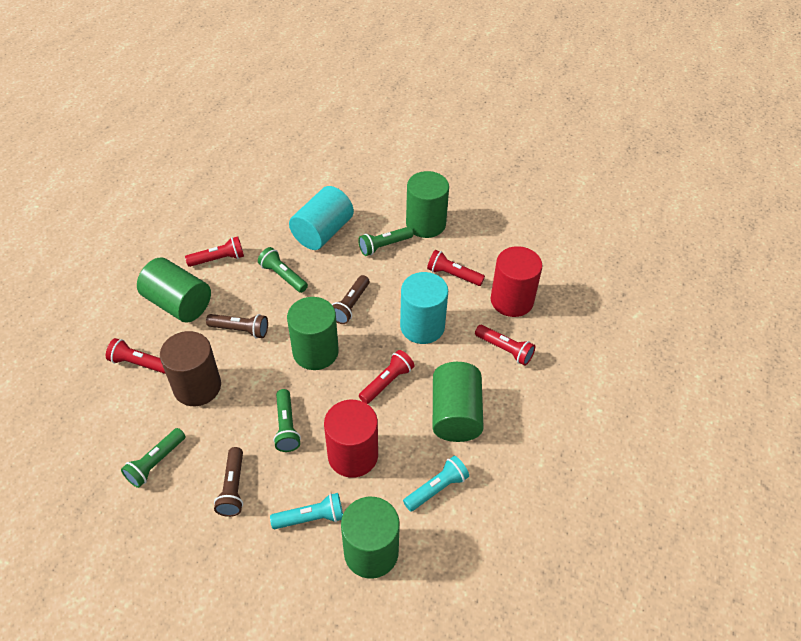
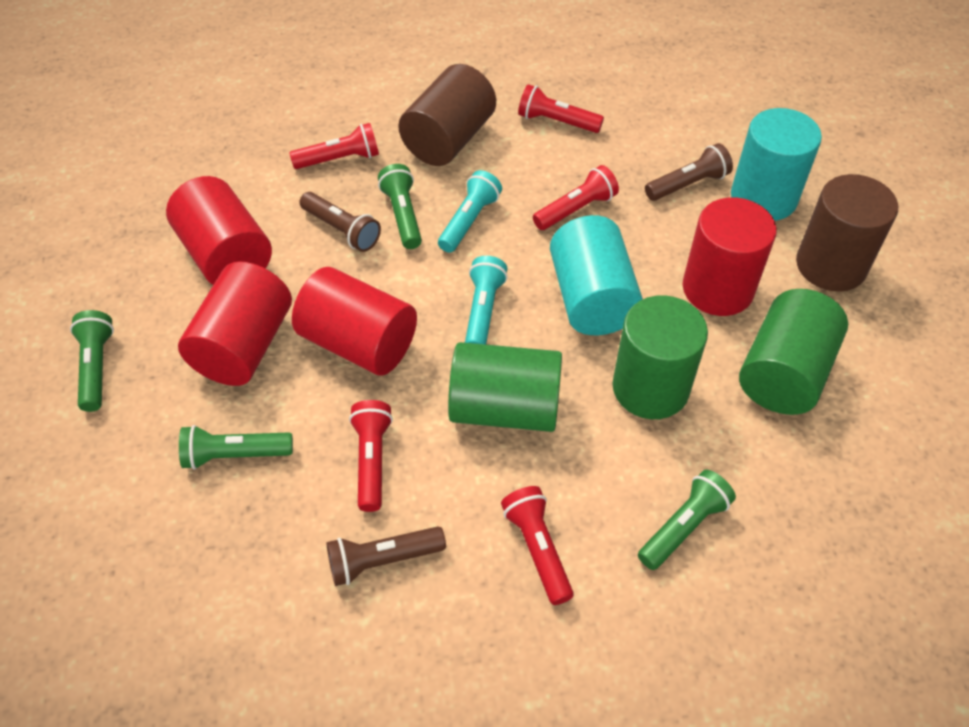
brown cylinder: 1 -> 2
green cylinder: 5 -> 3
red cylinder: 2 -> 4

